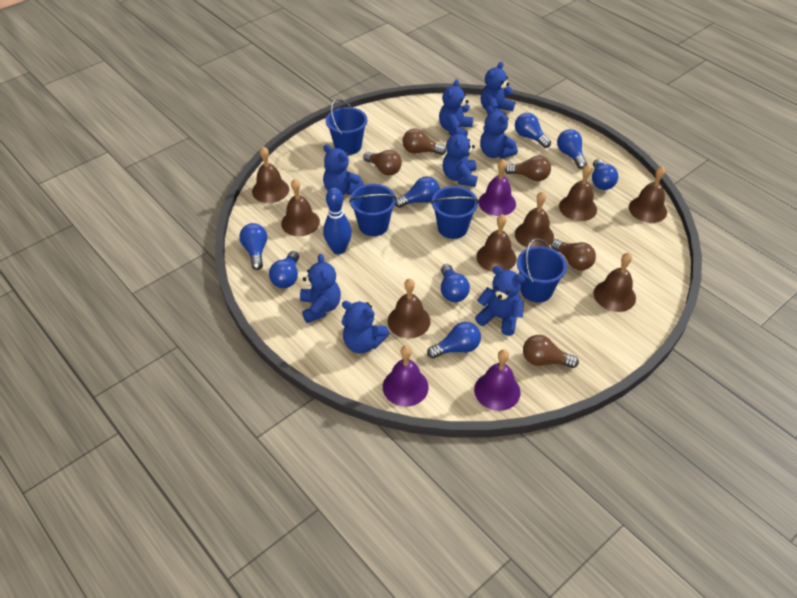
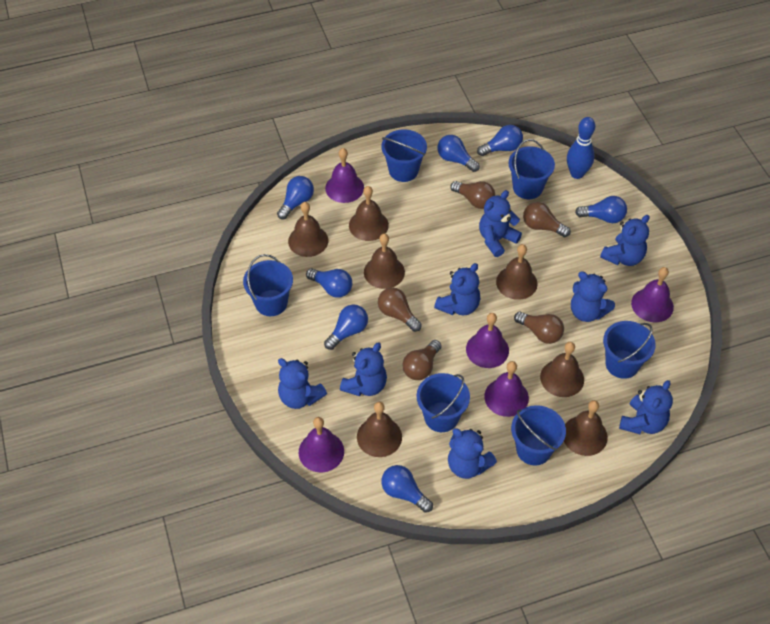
blue bucket: 4 -> 6
blue light bulb: 8 -> 7
brown bell: 8 -> 7
purple bell: 3 -> 5

